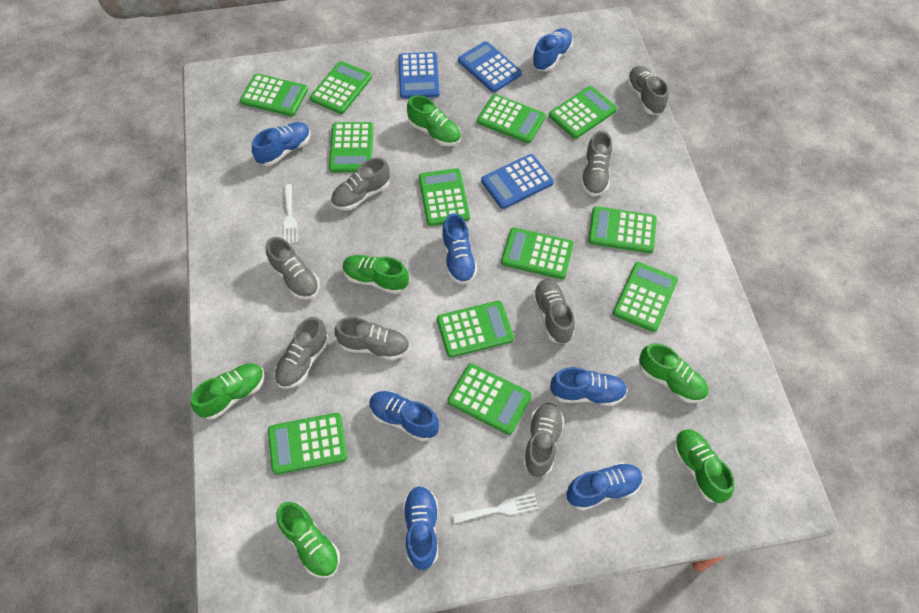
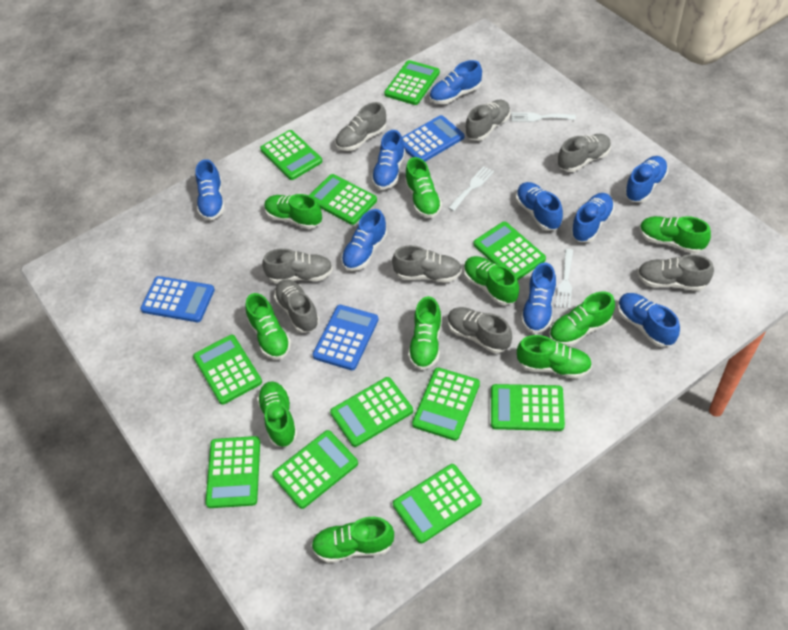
blue shoe: 7 -> 9
green calculator: 12 -> 11
green shoe: 6 -> 10
white fork: 2 -> 3

